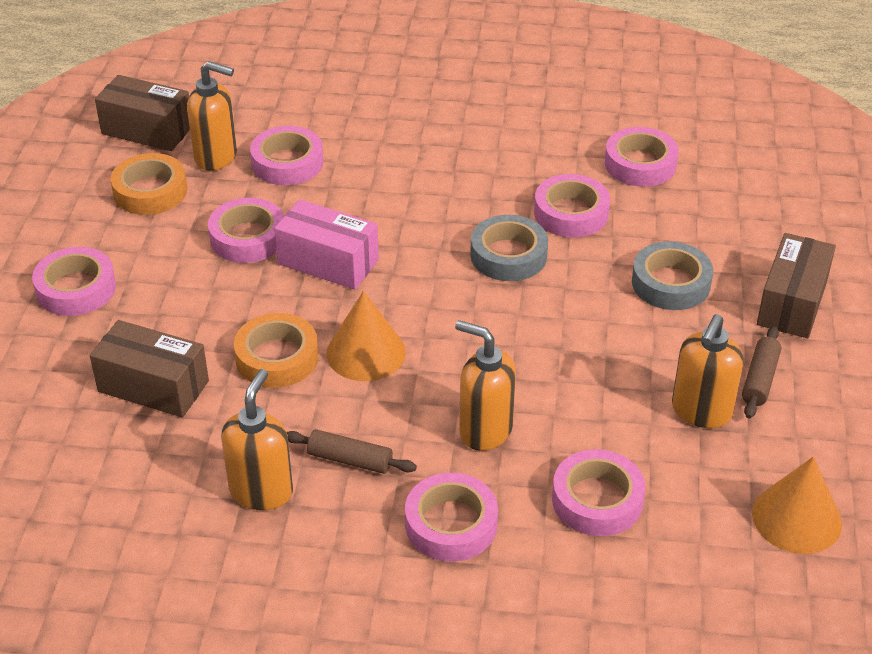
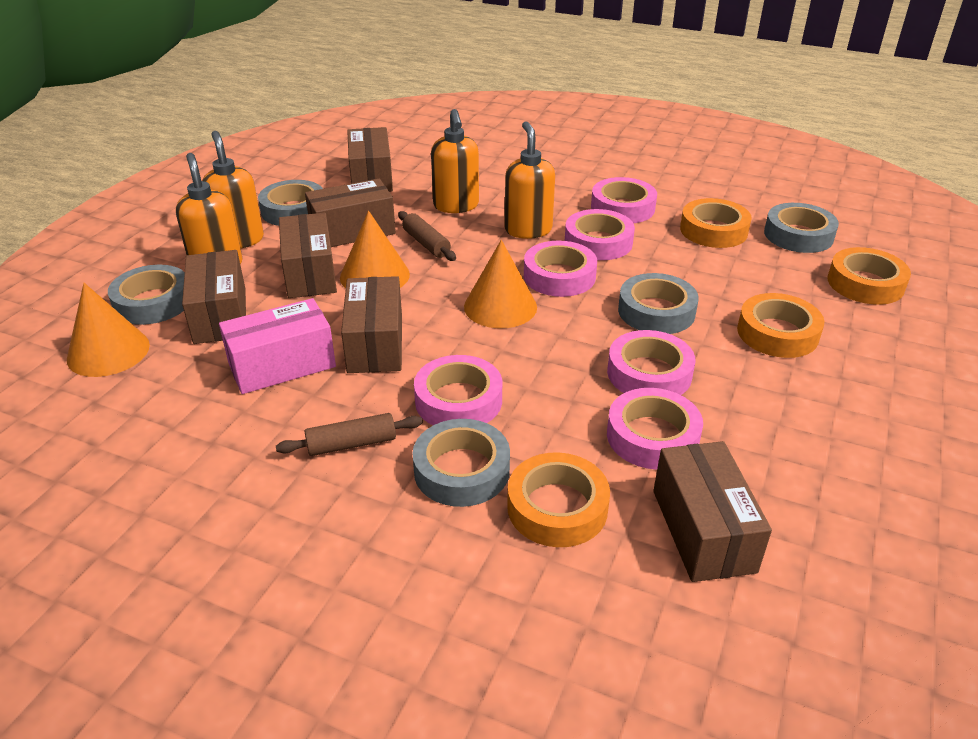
brown box: 3 -> 6
grey tape: 2 -> 5
orange cone: 2 -> 3
orange tape: 2 -> 4
pink tape: 7 -> 6

